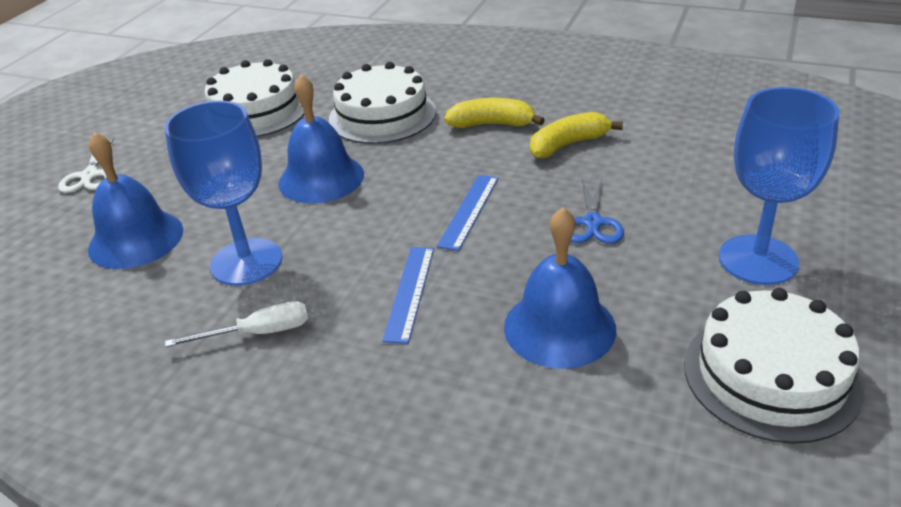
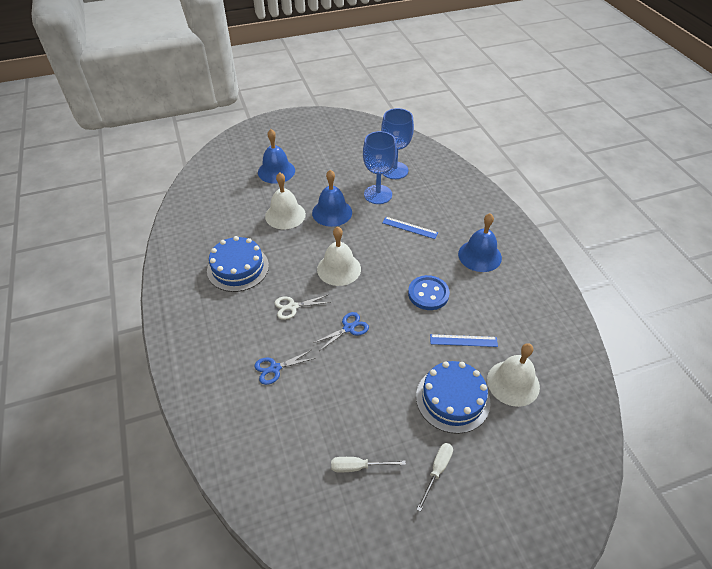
blue button: 0 -> 1
blue cake: 0 -> 2
blue scissors: 1 -> 2
white bell: 0 -> 3
white cake: 3 -> 0
white screwdriver: 1 -> 2
yellow banana: 2 -> 0

